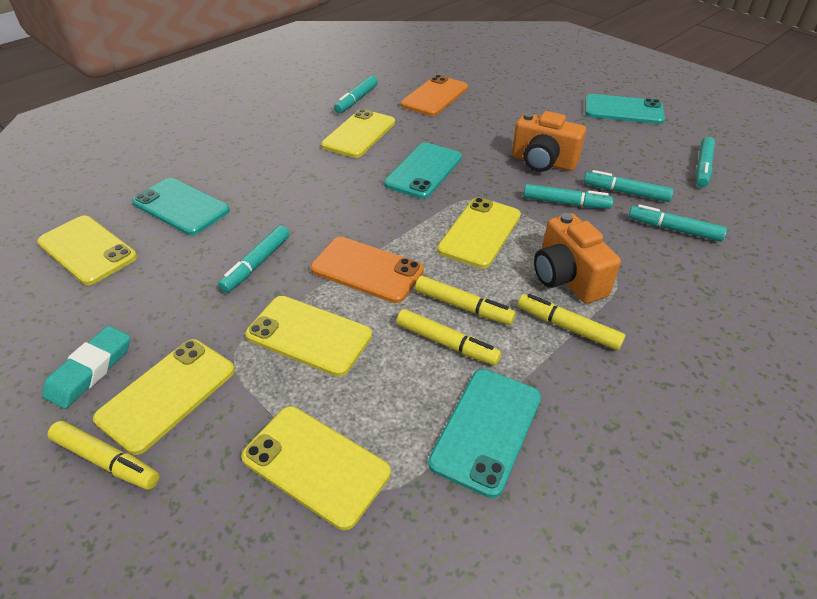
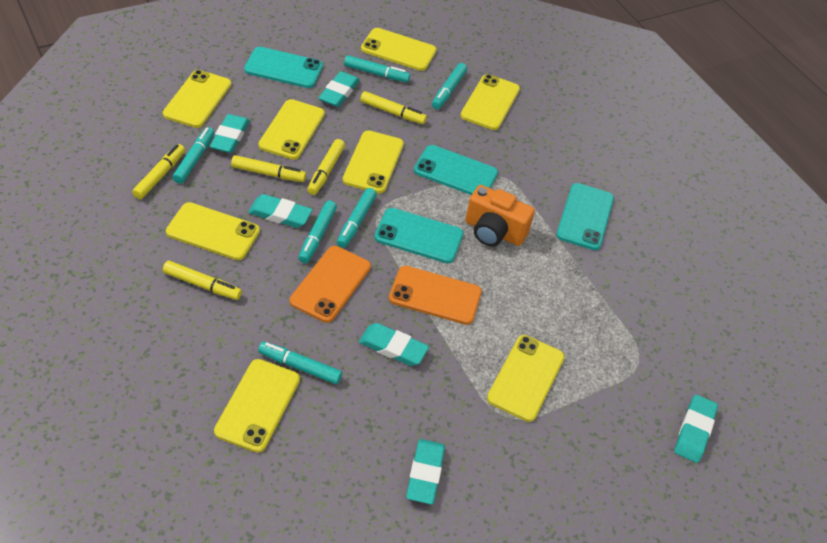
orange camera: 2 -> 1
turquoise eraser: 1 -> 6
yellow marker: 4 -> 5
yellow phone: 6 -> 8

